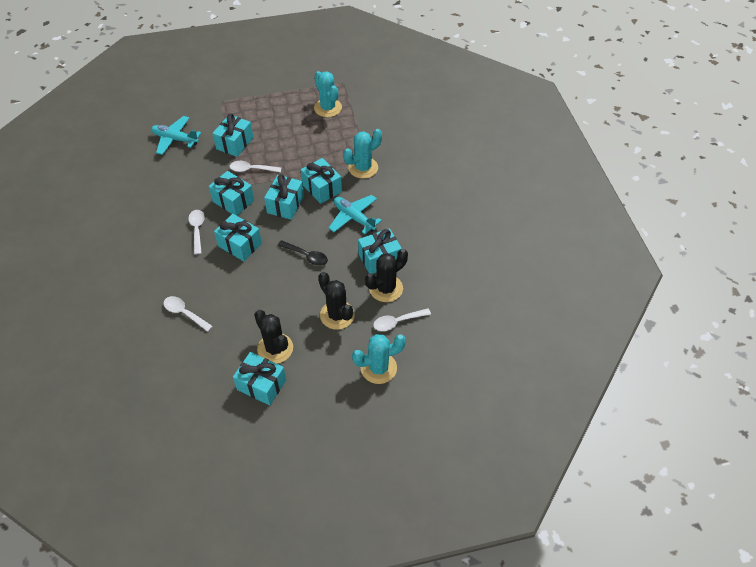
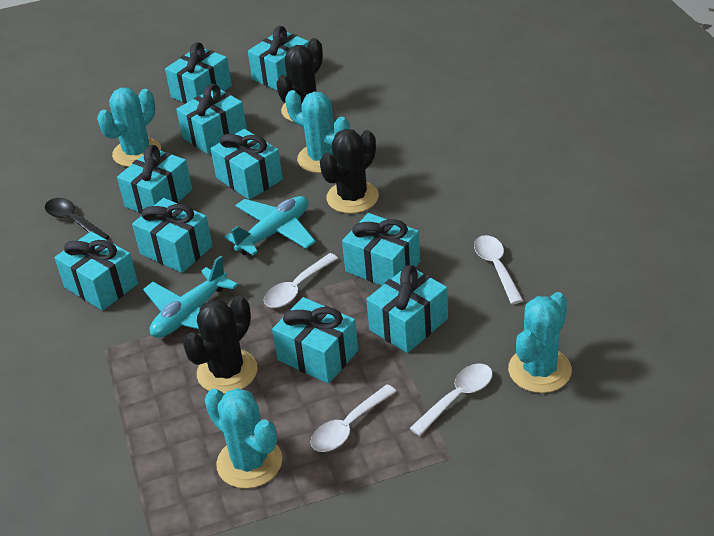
turquoise cactus: 3 -> 4
turquoise gift: 7 -> 10

